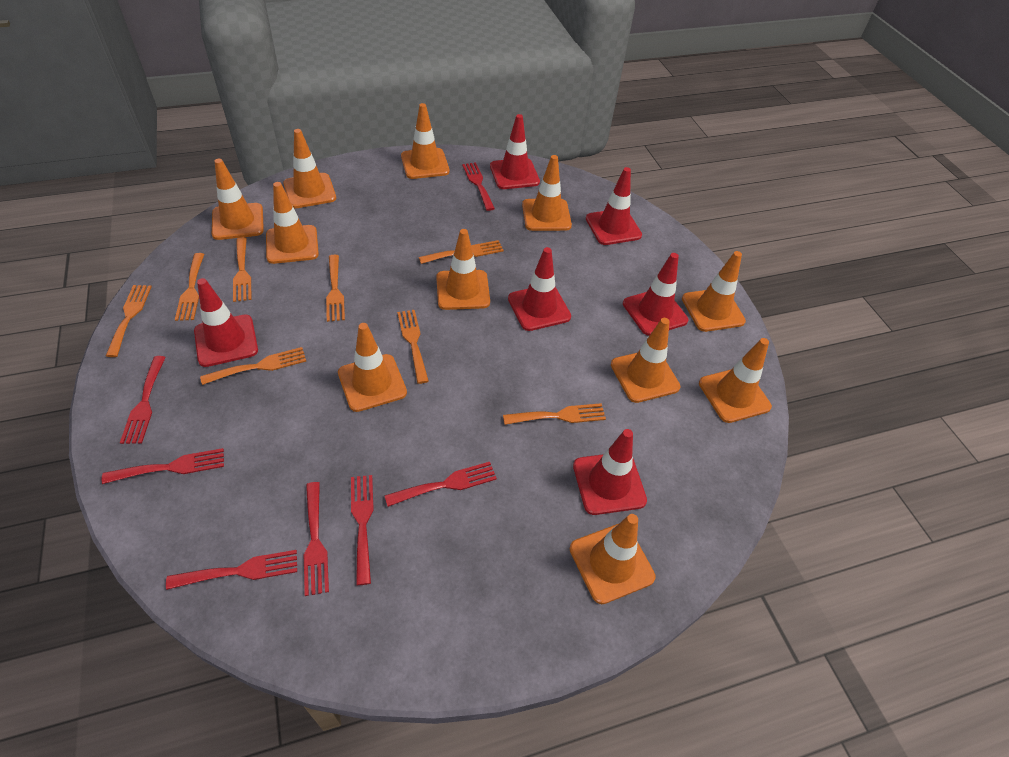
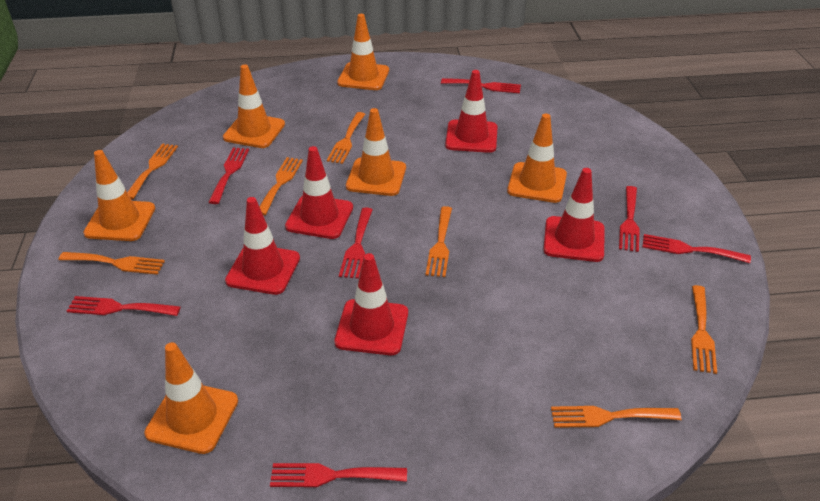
orange fork: 8 -> 7
orange traffic cone: 11 -> 6
red traffic cone: 6 -> 5

